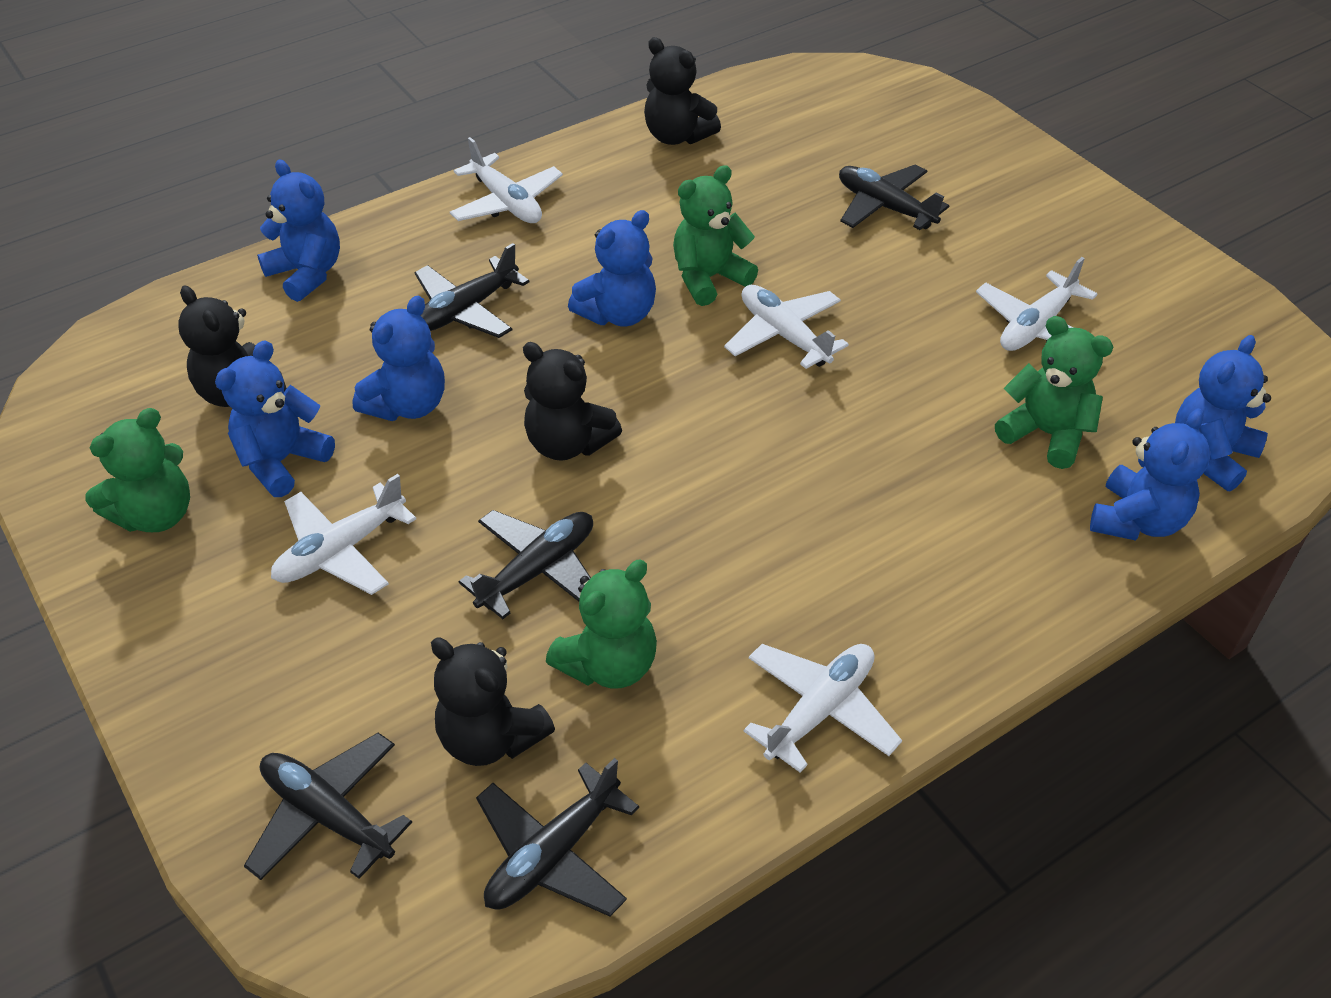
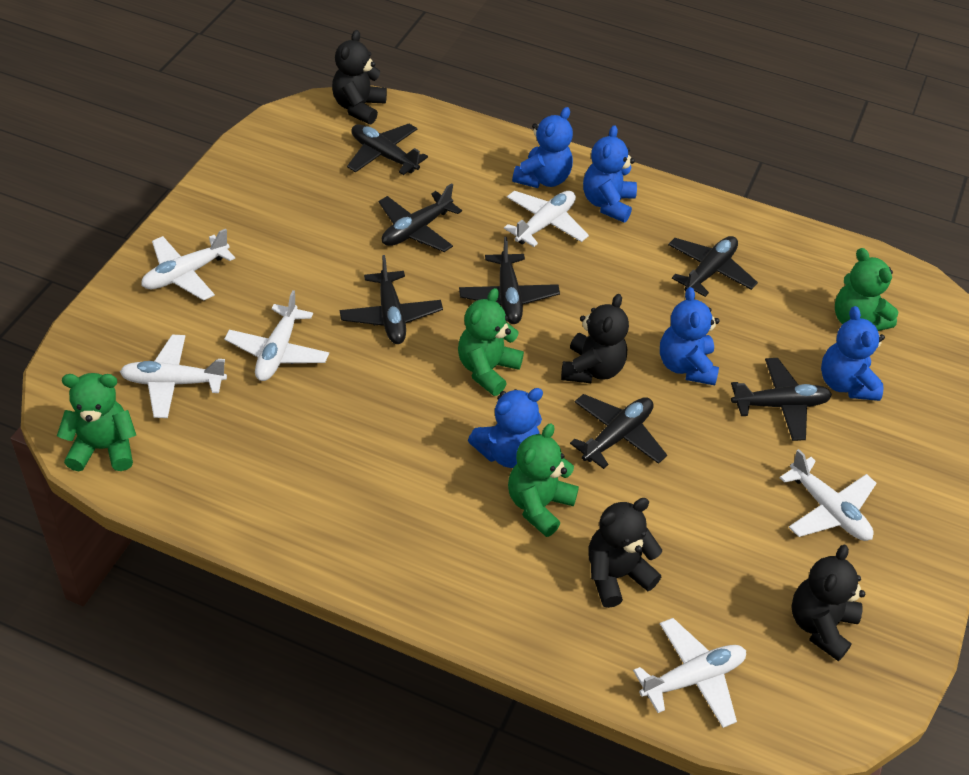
black plane: 5 -> 7
blue teddy bear: 6 -> 5
white plane: 5 -> 6

